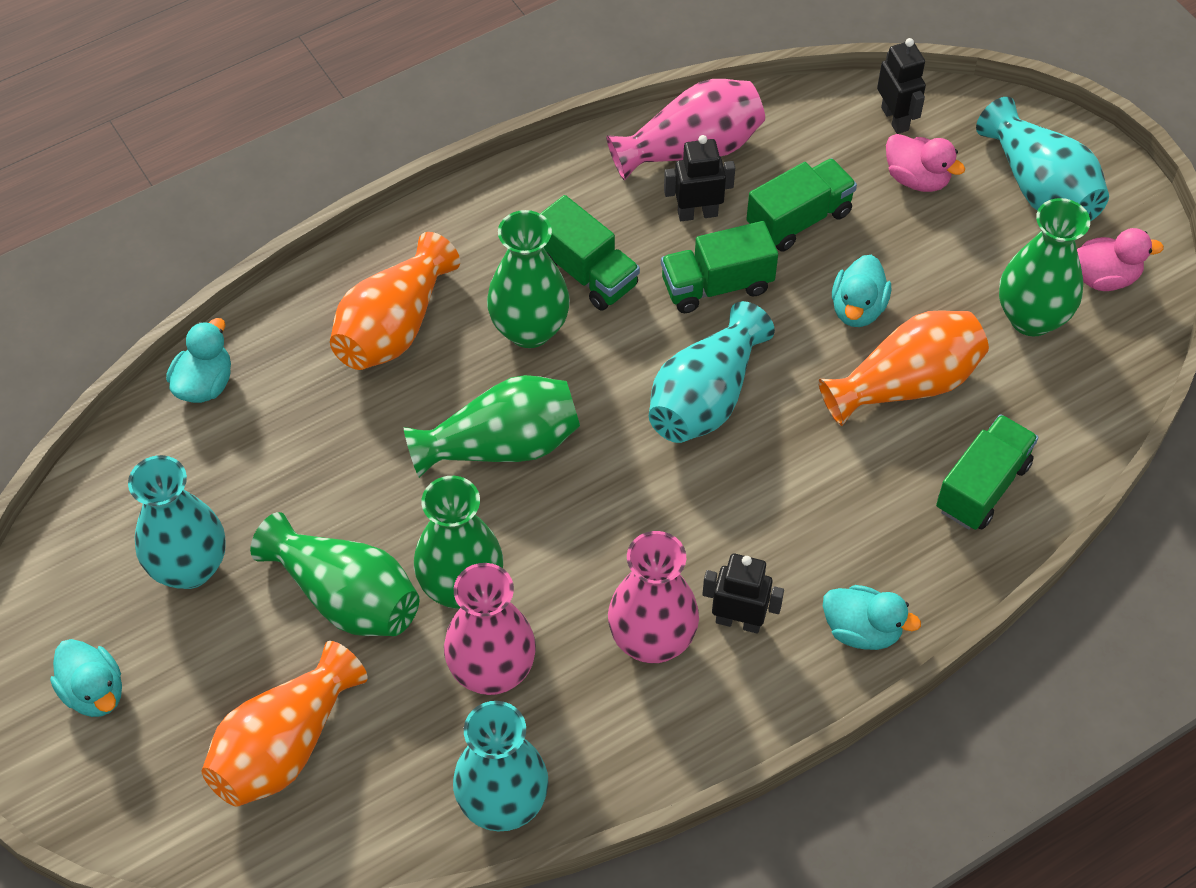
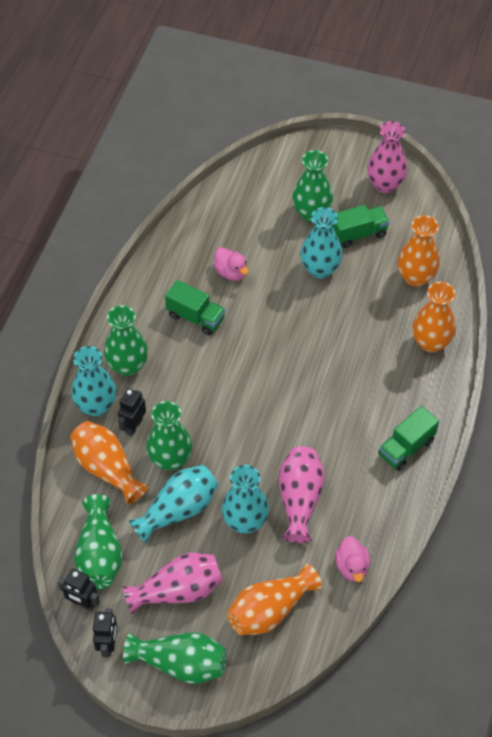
green truck: 4 -> 3
orange vase: 3 -> 4
turquoise duck: 4 -> 0

